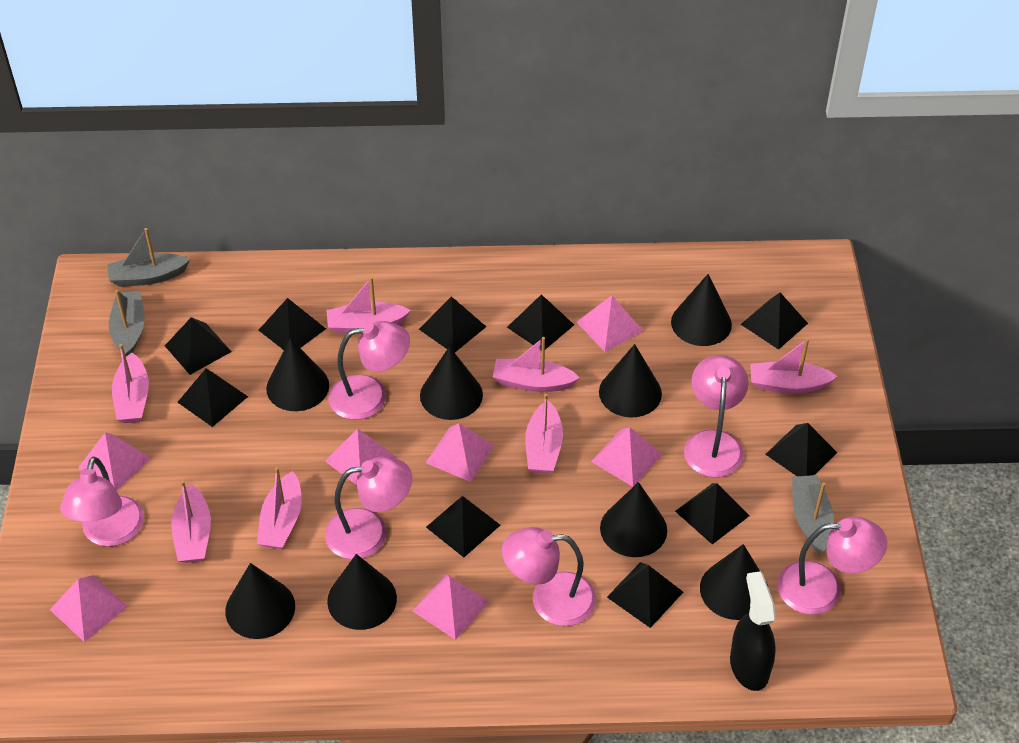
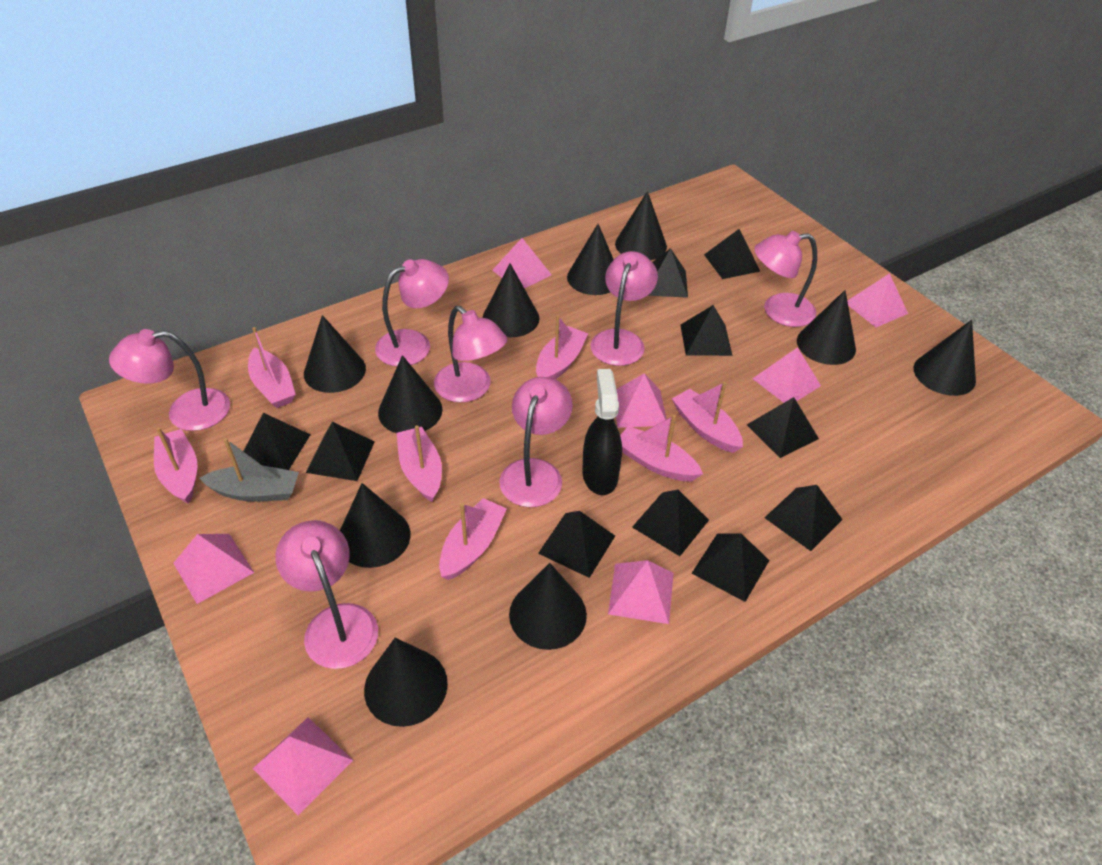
black cone: 8 -> 10
grey boat: 3 -> 1
pink lamp: 6 -> 7

